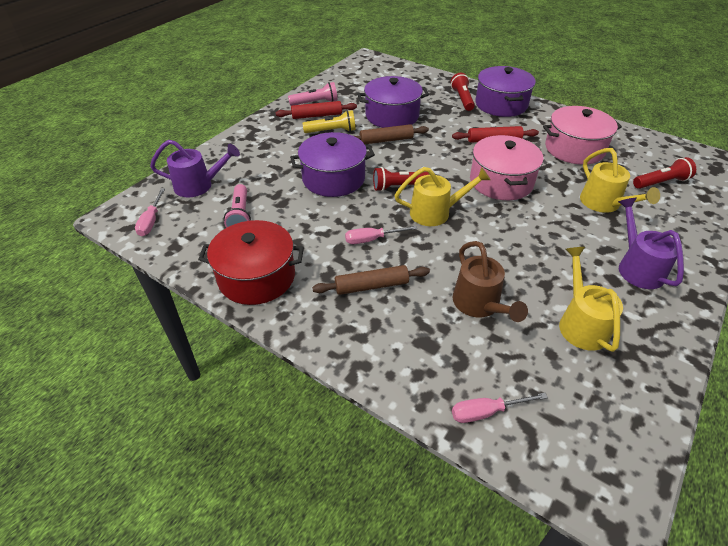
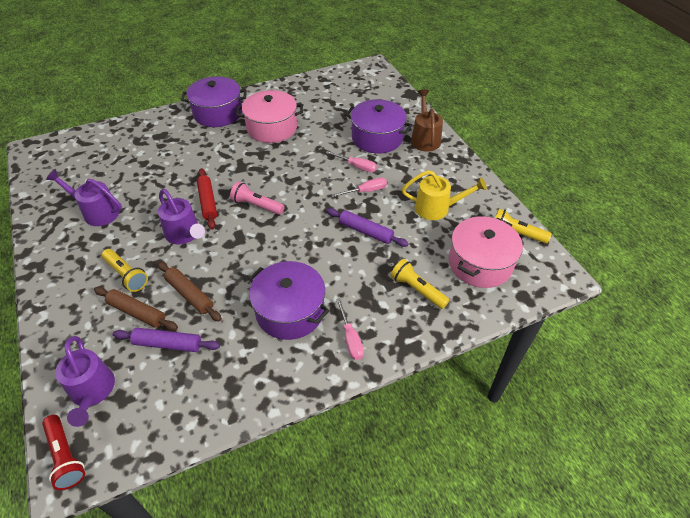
pink flashlight: 2 -> 1
purple rolling pin: 0 -> 2
purple watering can: 2 -> 3
red flashlight: 3 -> 1
red pot: 1 -> 0
red rolling pin: 2 -> 1
yellow flashlight: 1 -> 3
yellow watering can: 3 -> 1

